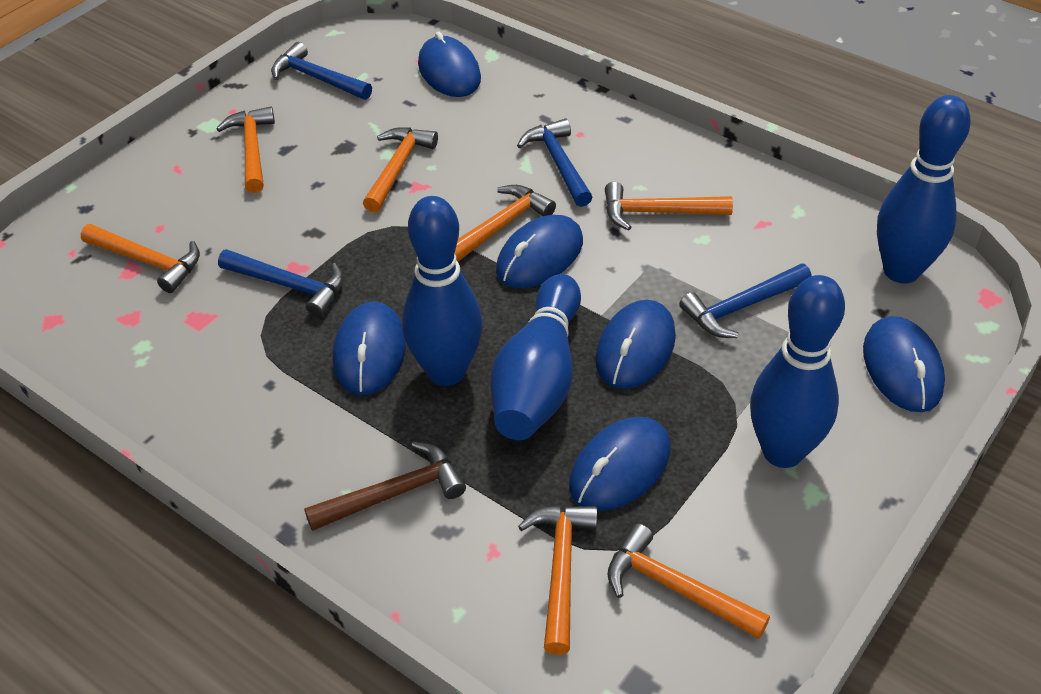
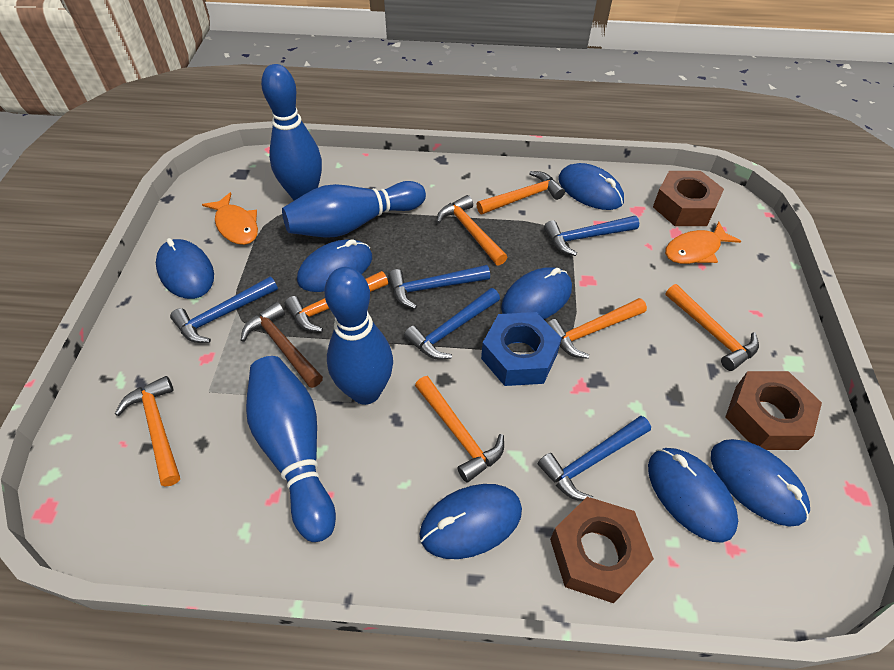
blue hammer: 4 -> 5
blue mouse: 6 -> 7
blue nut: 0 -> 1
brown nut: 0 -> 3
orange fish: 0 -> 2

